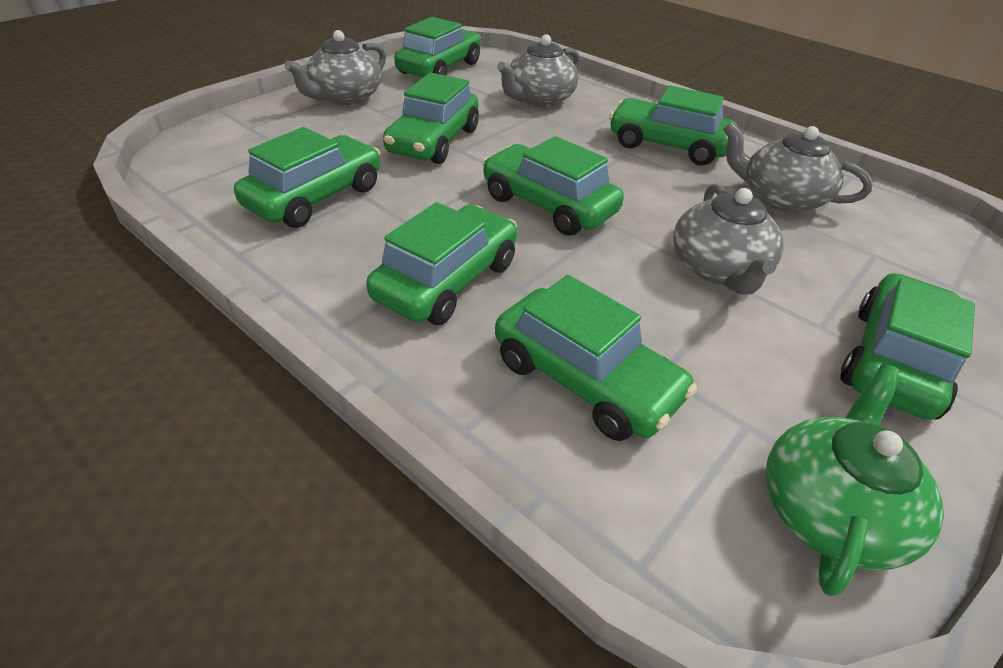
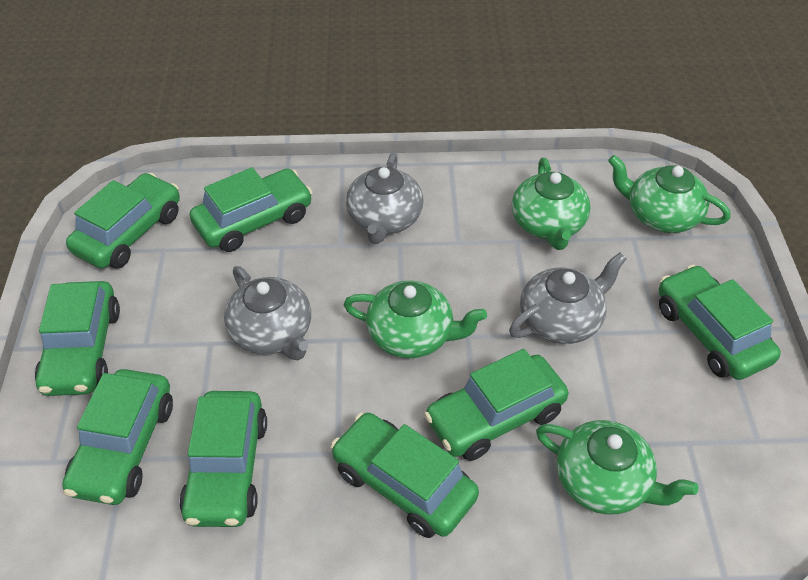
green teapot: 1 -> 4
grey teapot: 4 -> 3

